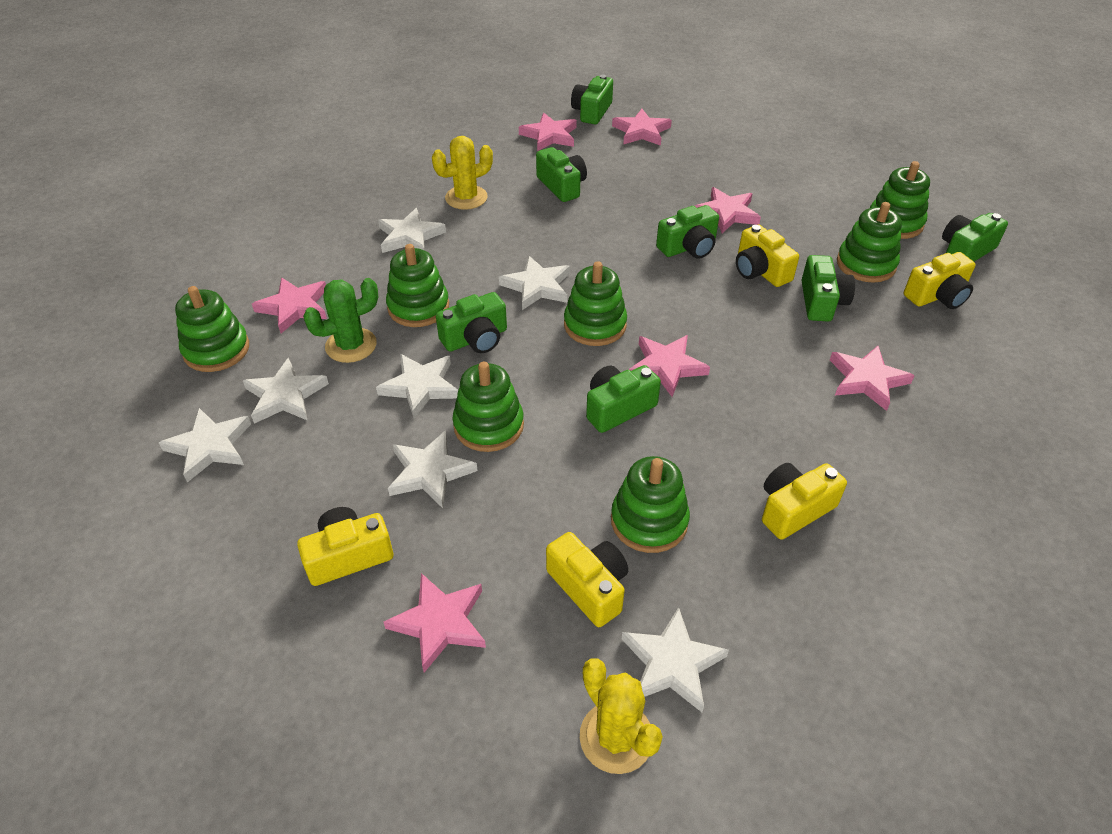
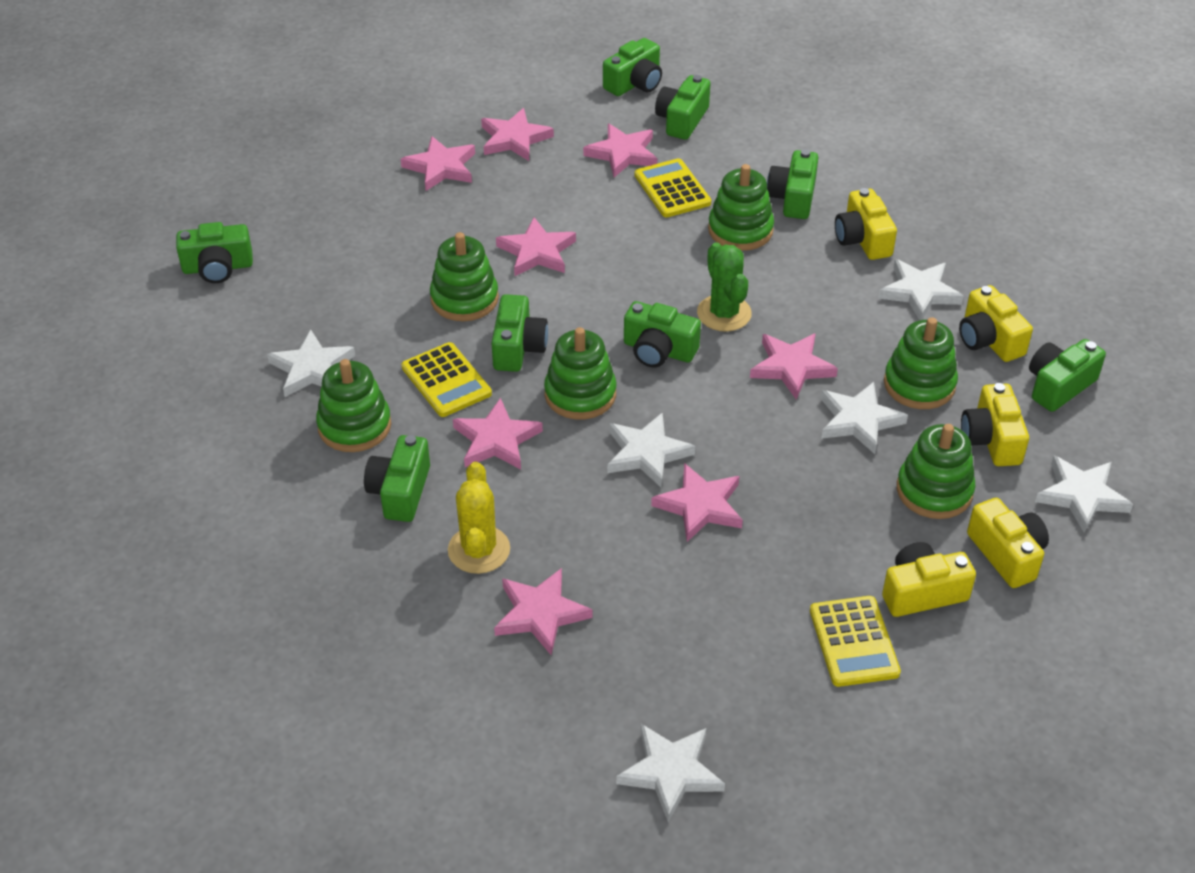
green camera: 7 -> 8
green stacking toy: 7 -> 6
pink star: 7 -> 8
white star: 7 -> 6
yellow cactus: 2 -> 1
yellow calculator: 0 -> 3

